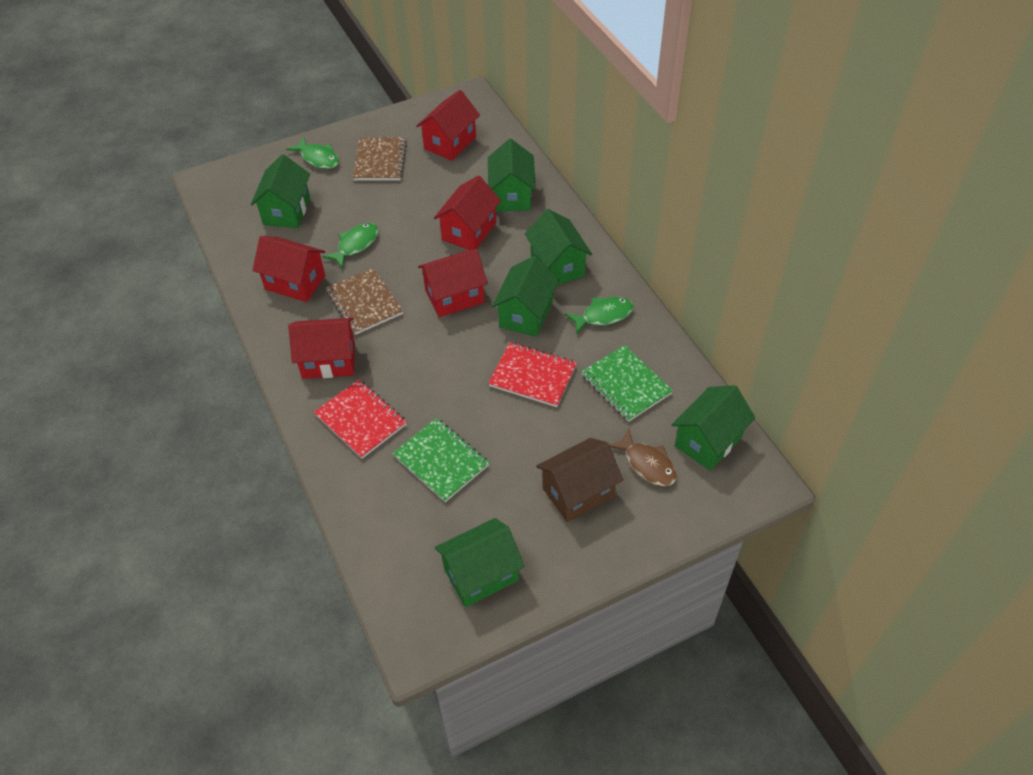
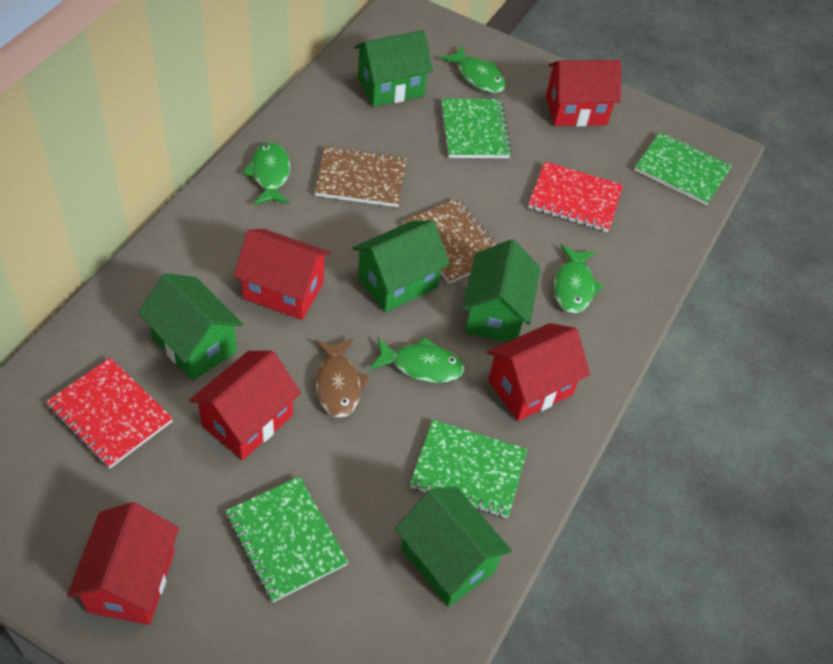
brown house: 1 -> 0
green fish: 3 -> 4
green house: 6 -> 5
green notebook: 2 -> 4

